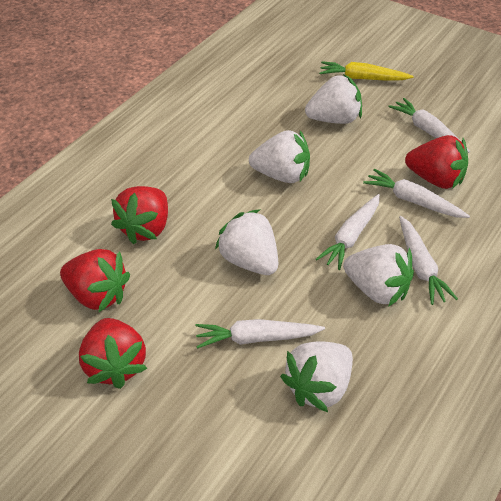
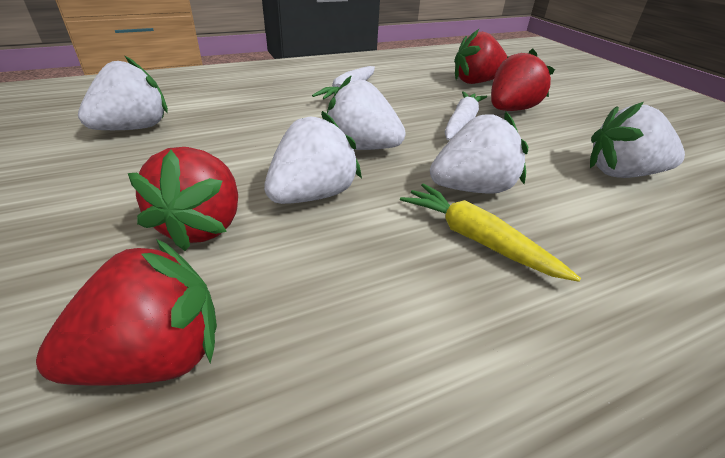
white carrot: 5 -> 2

